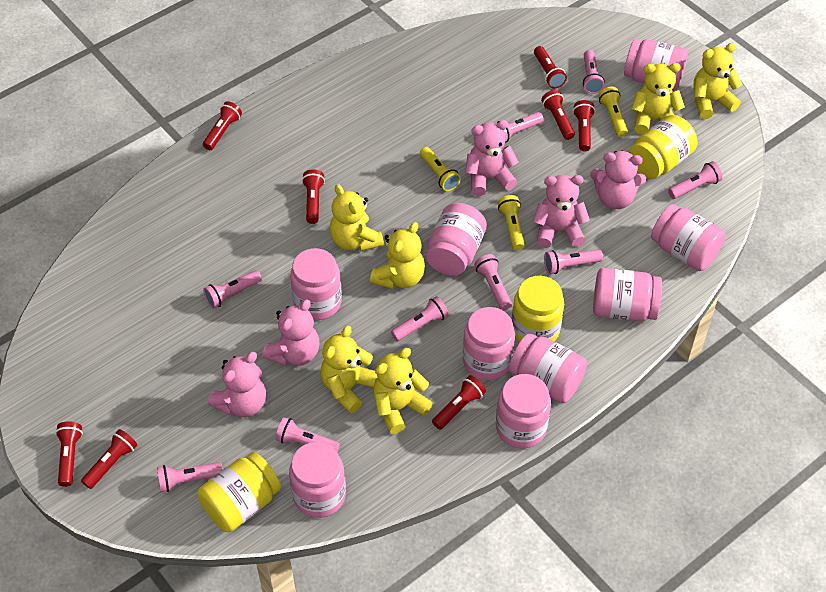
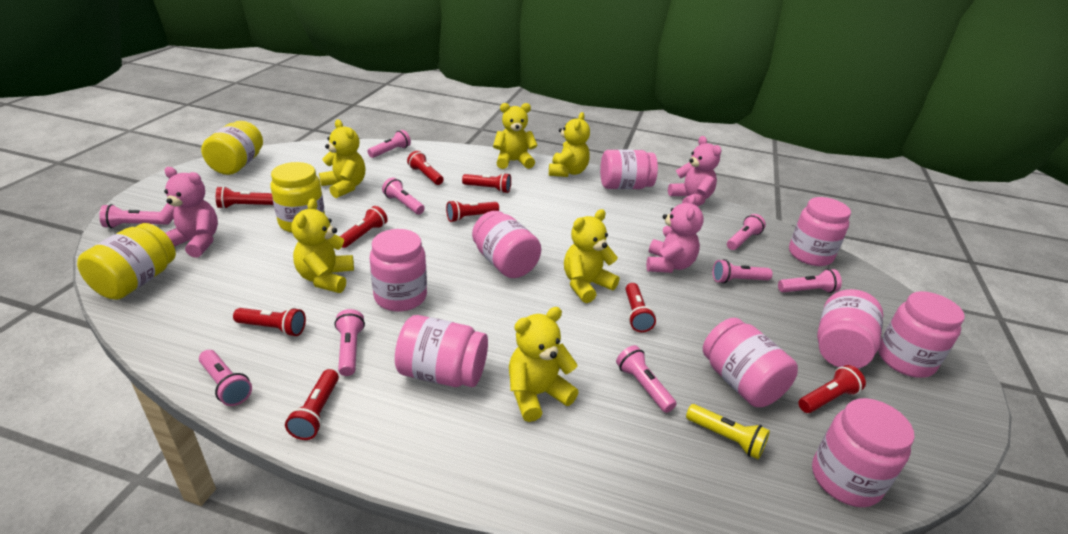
pink teddy bear: 5 -> 3
red flashlight: 8 -> 9
yellow flashlight: 3 -> 1

